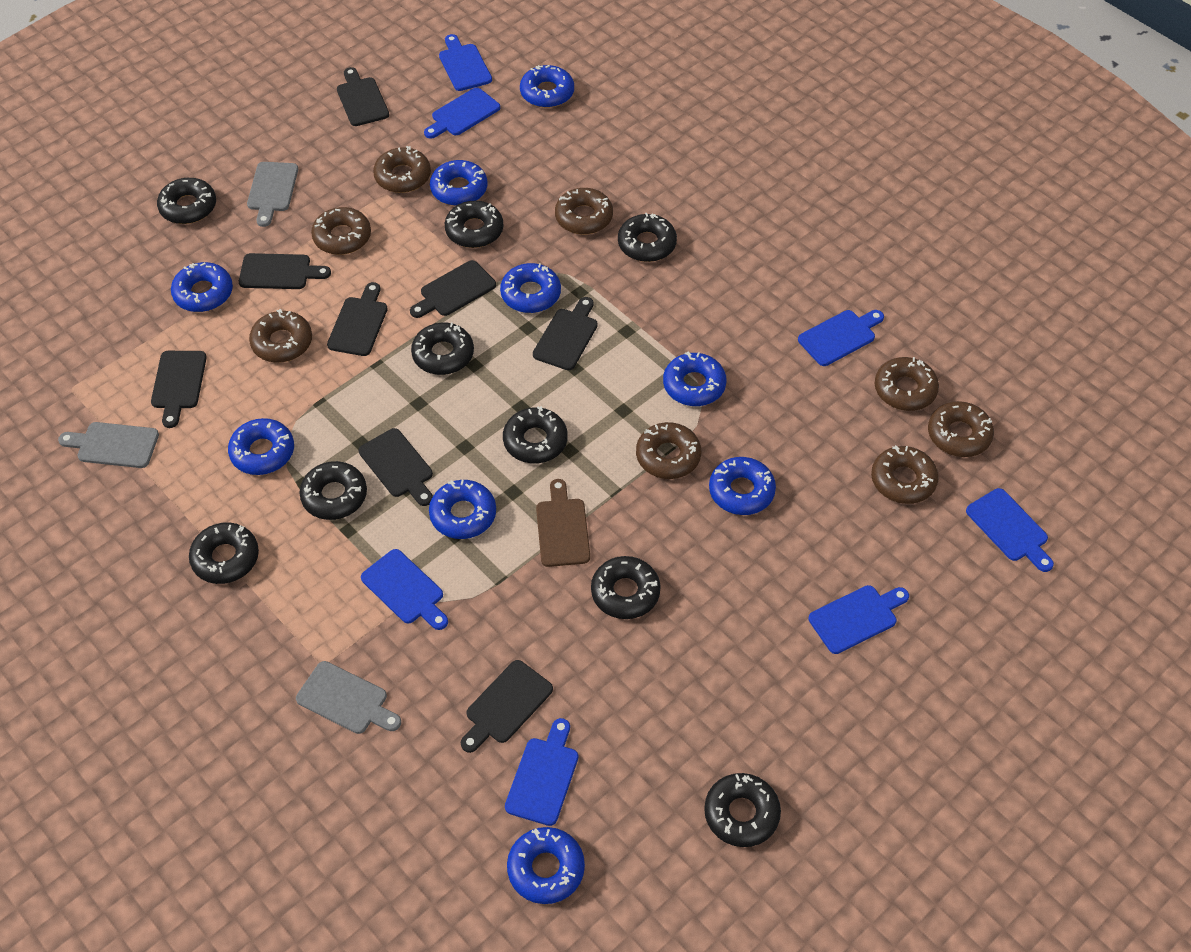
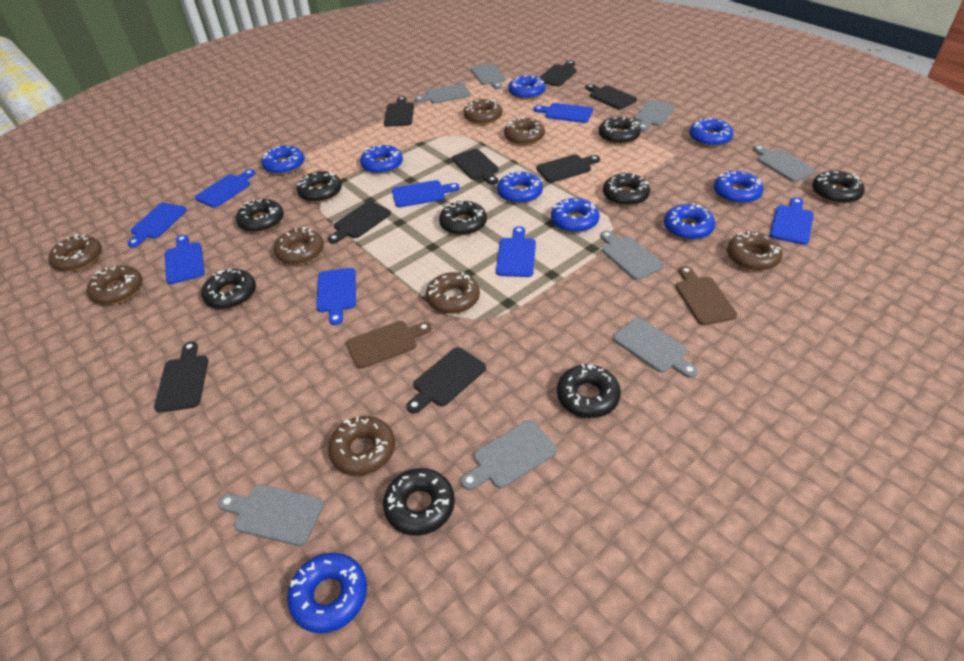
blue cutting board: 7 -> 8
brown cutting board: 1 -> 2
grey cutting board: 3 -> 8

